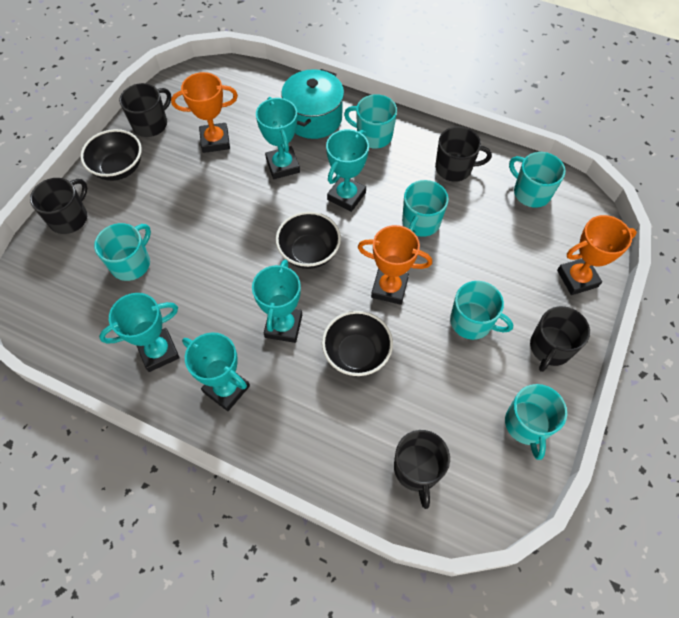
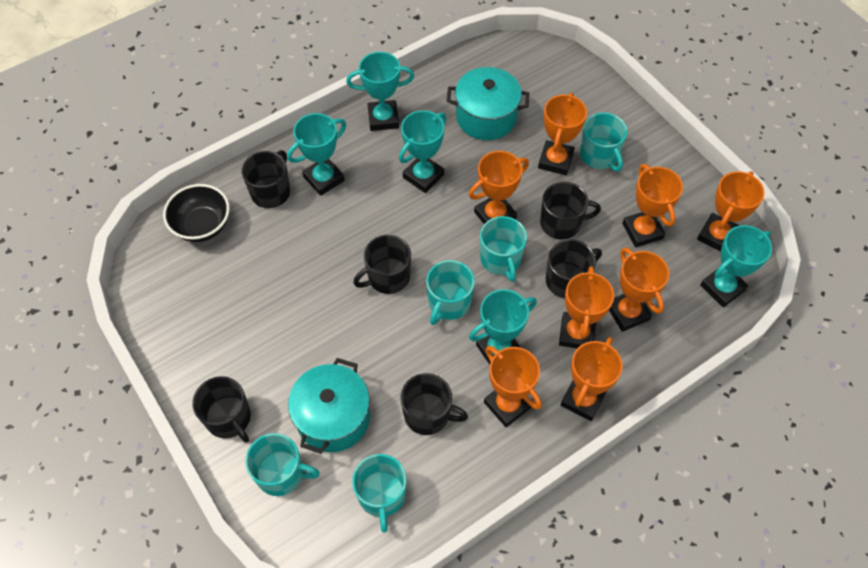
black bowl: 3 -> 1
black mug: 5 -> 6
orange trophy: 3 -> 8
turquoise mug: 6 -> 5
turquoise pot: 1 -> 2

